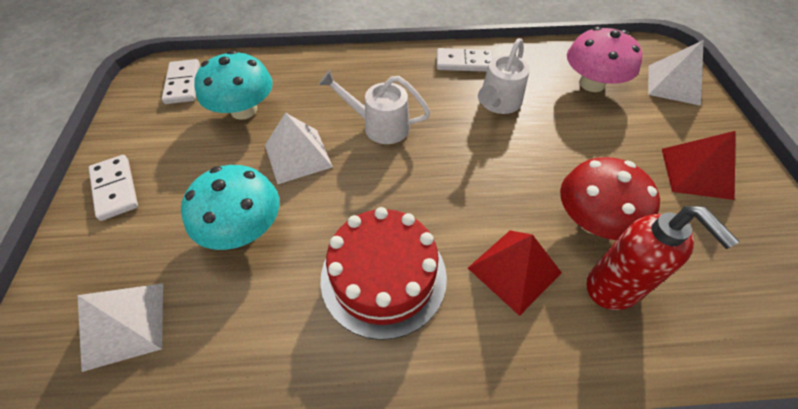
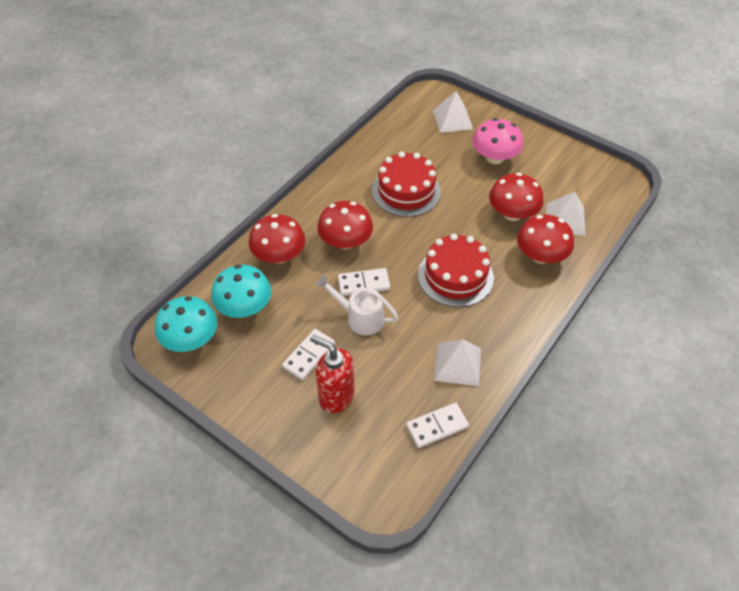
red cake: 1 -> 2
red mushroom: 1 -> 4
red pyramid: 2 -> 0
white watering can: 2 -> 1

